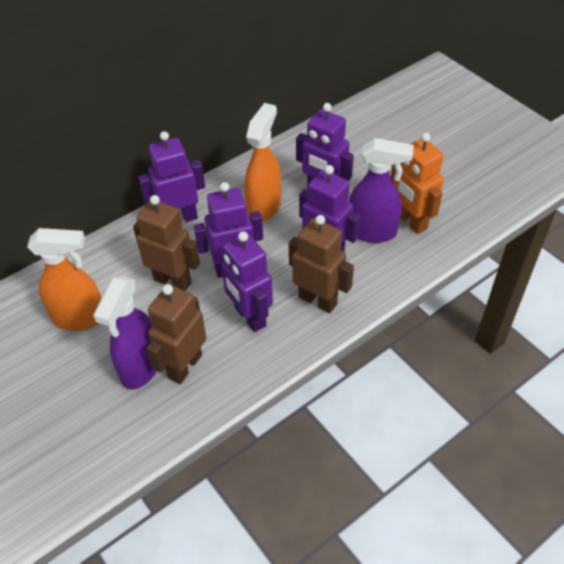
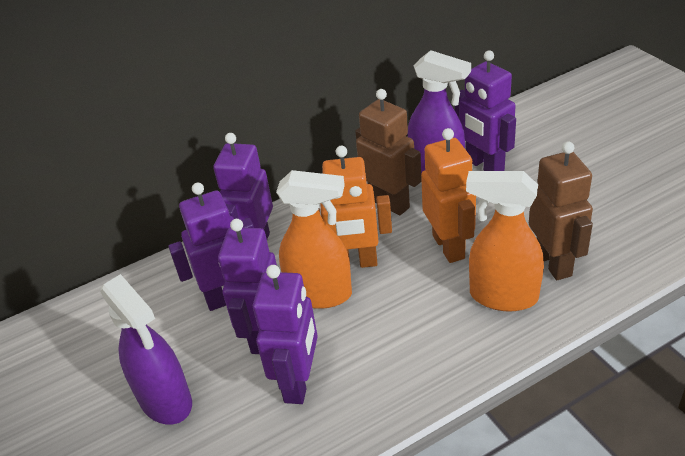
brown robot: 3 -> 2
orange robot: 1 -> 2

